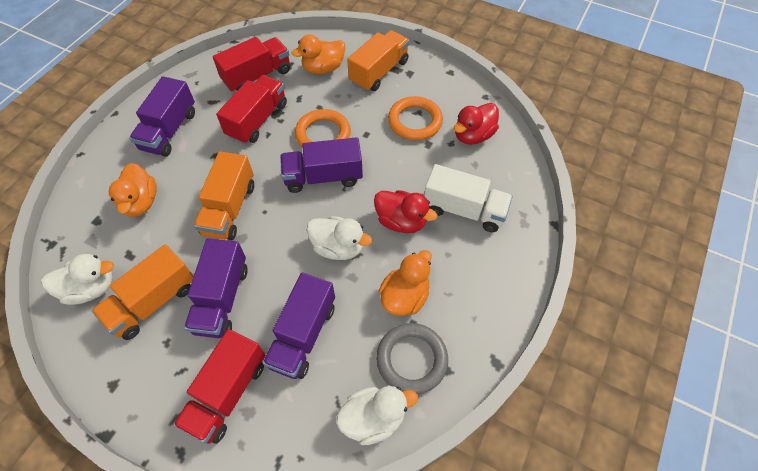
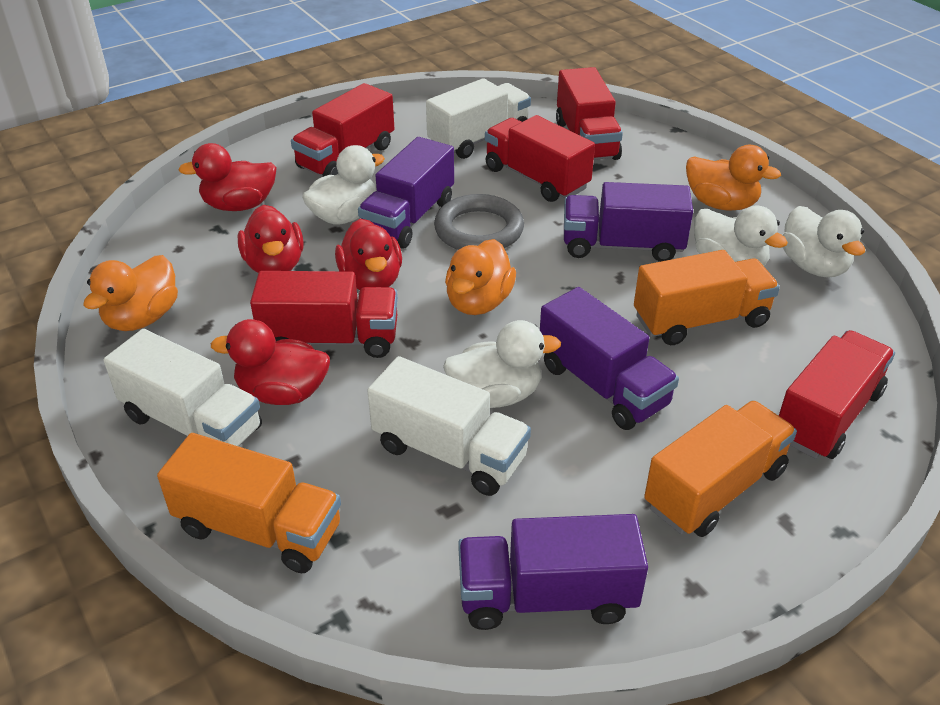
orange ring: 2 -> 0
red duck: 2 -> 4
red truck: 3 -> 5
white duck: 3 -> 4
white truck: 1 -> 3

